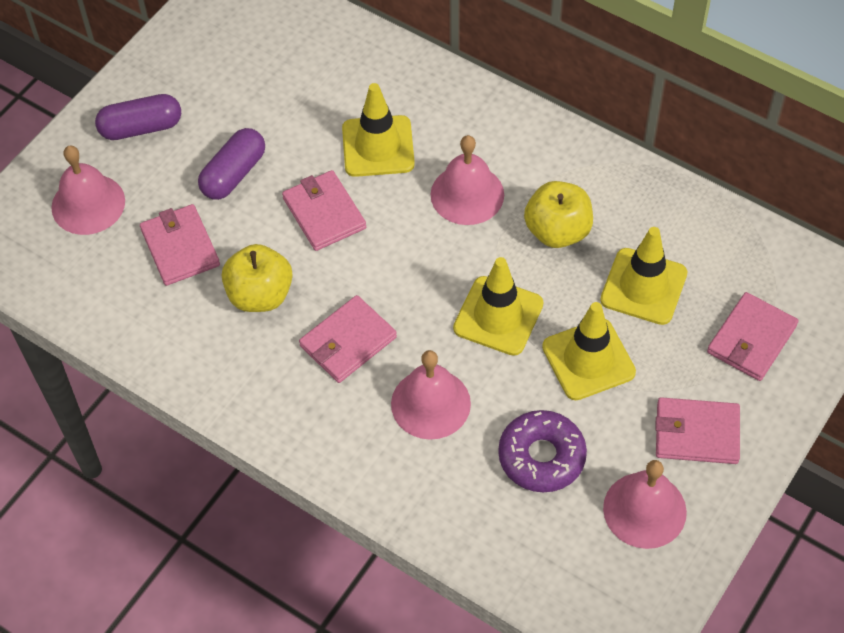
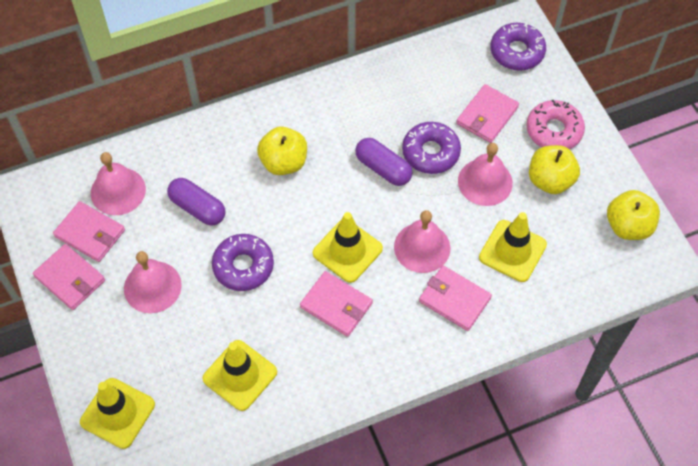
pink donut: 0 -> 1
purple donut: 1 -> 3
yellow apple: 2 -> 3

